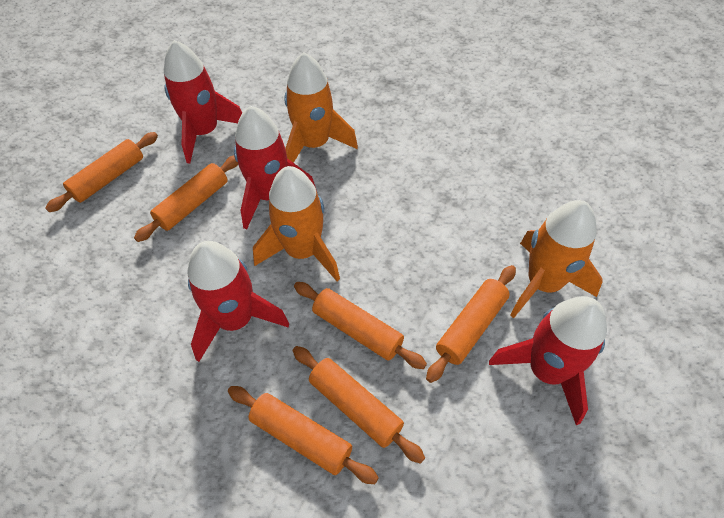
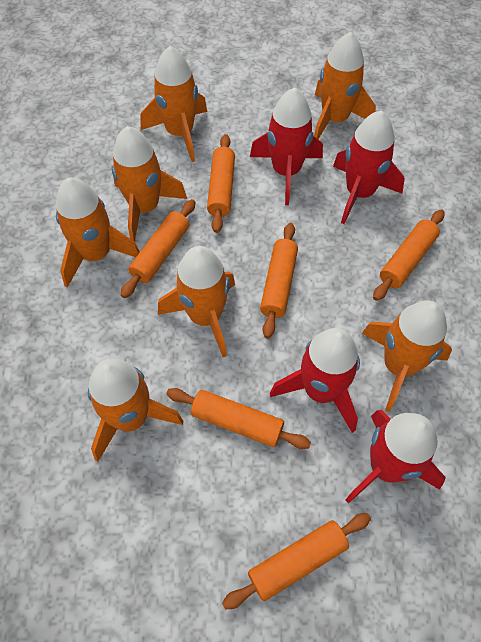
orange rocket: 3 -> 7

